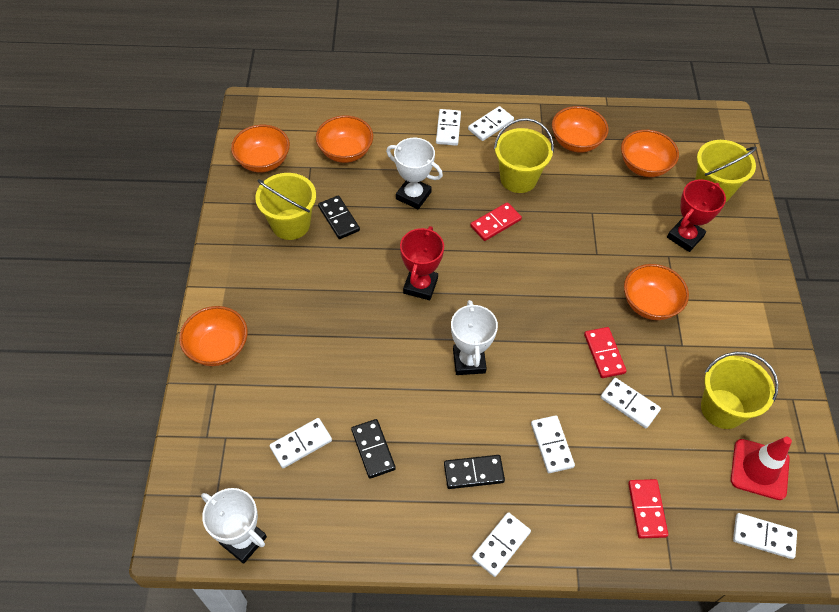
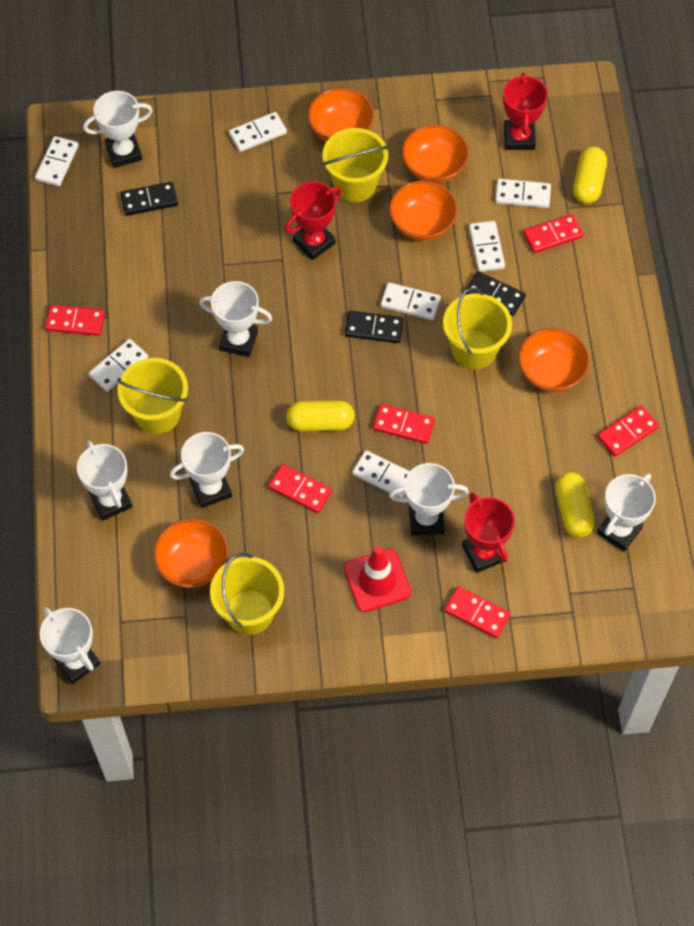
orange bowl: 6 -> 5
red domino: 3 -> 6
red trophy: 2 -> 3
white trophy: 3 -> 7
yellow capsule: 0 -> 3

